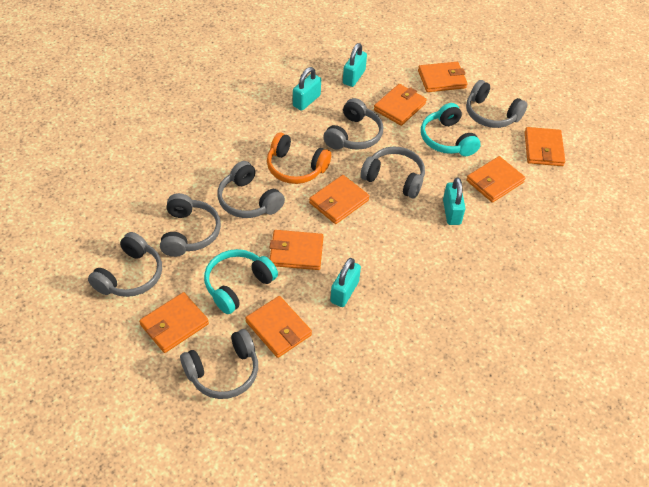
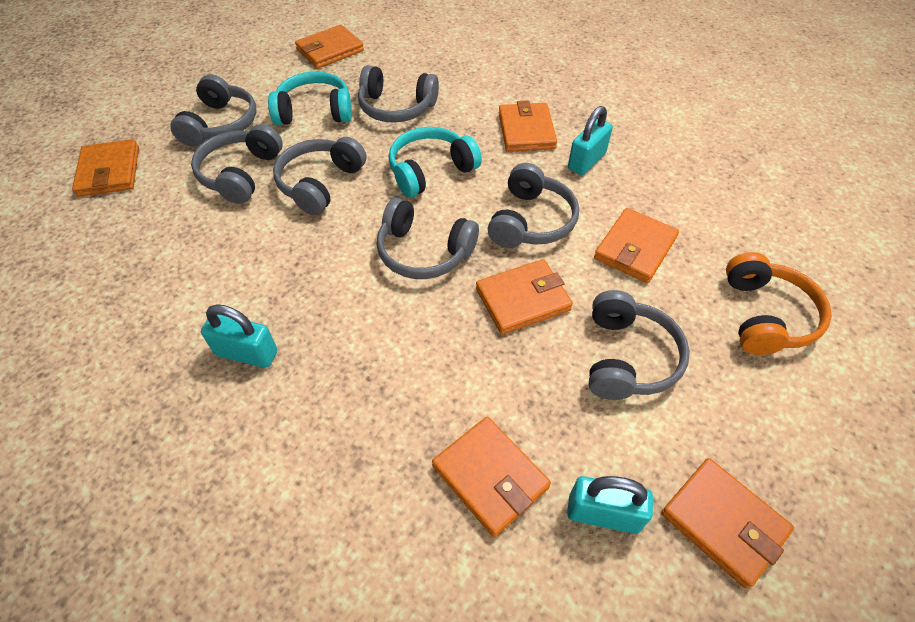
orange wallet: 8 -> 7
turquoise padlock: 4 -> 3

